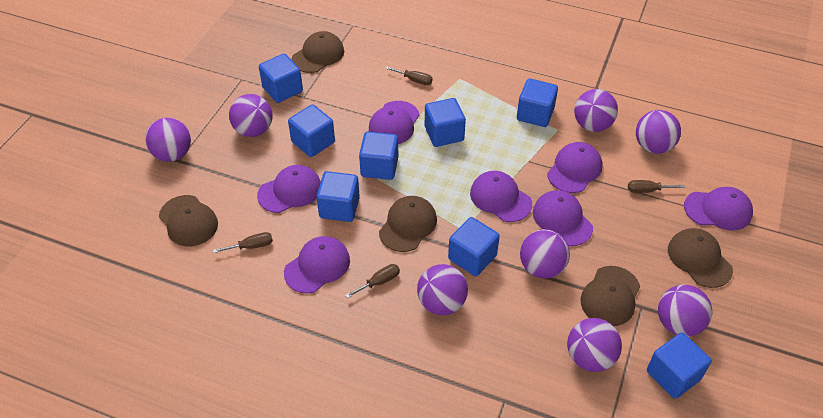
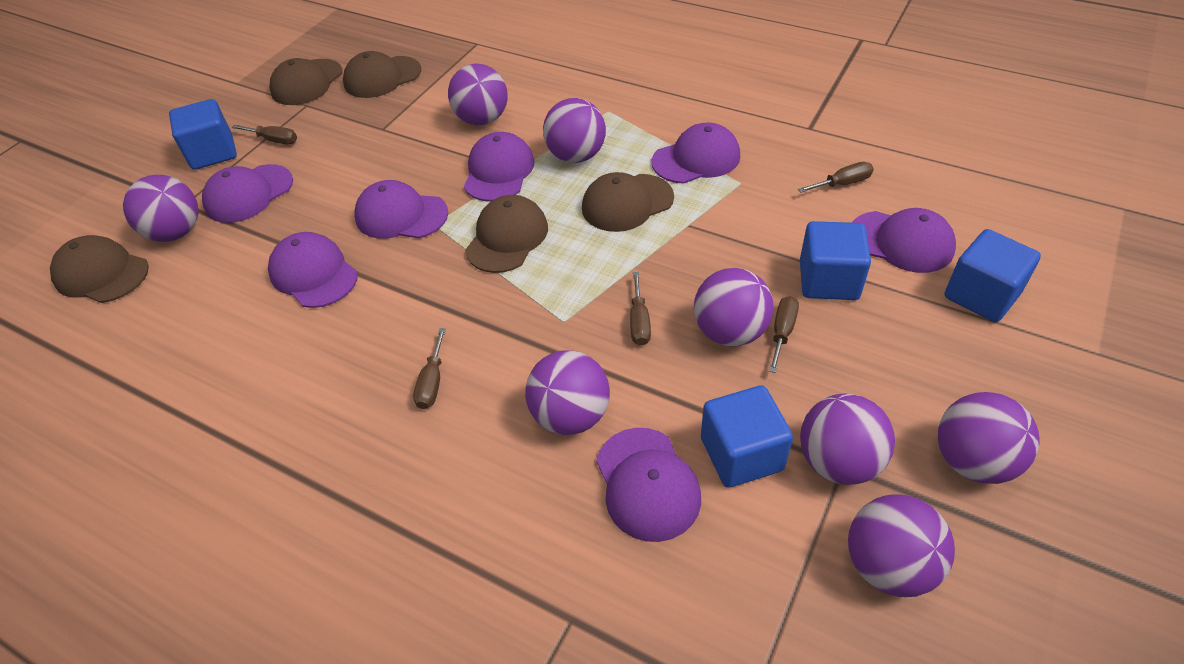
blue cube: 8 -> 4
brown screwdriver: 4 -> 5

